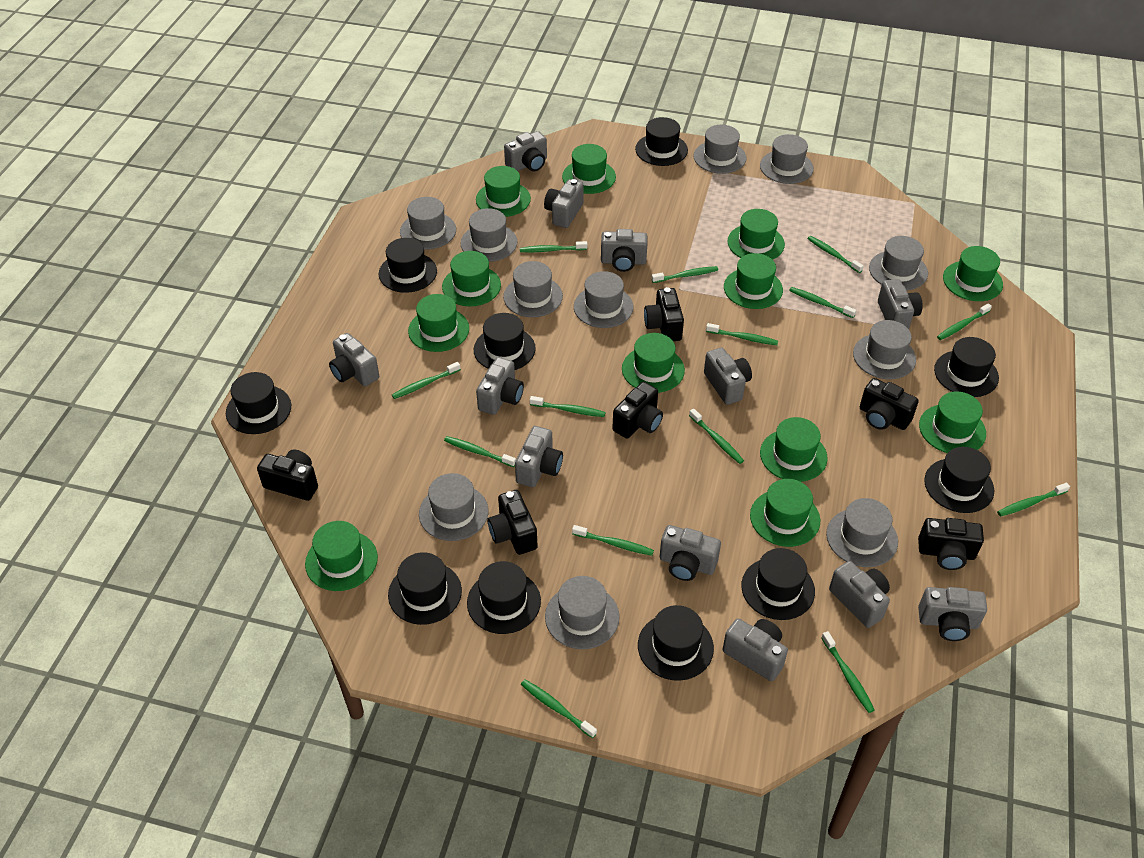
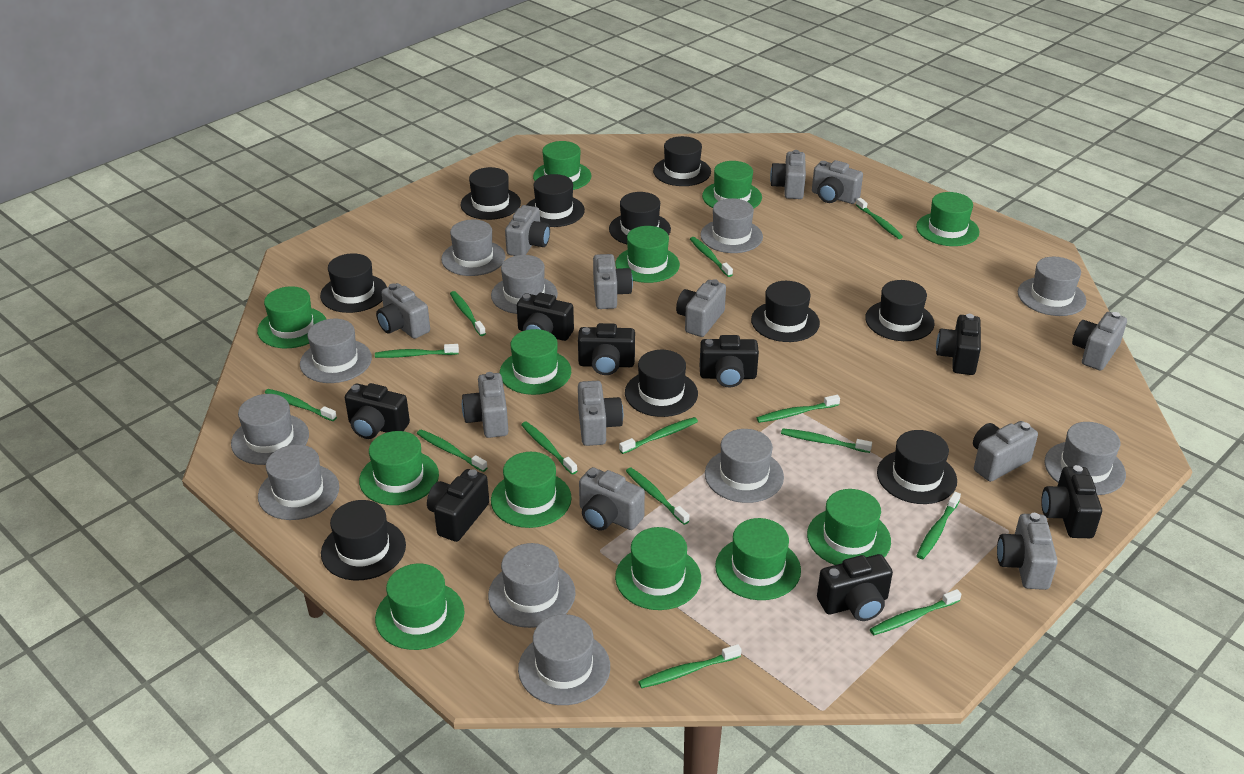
black camera: 6 -> 8

